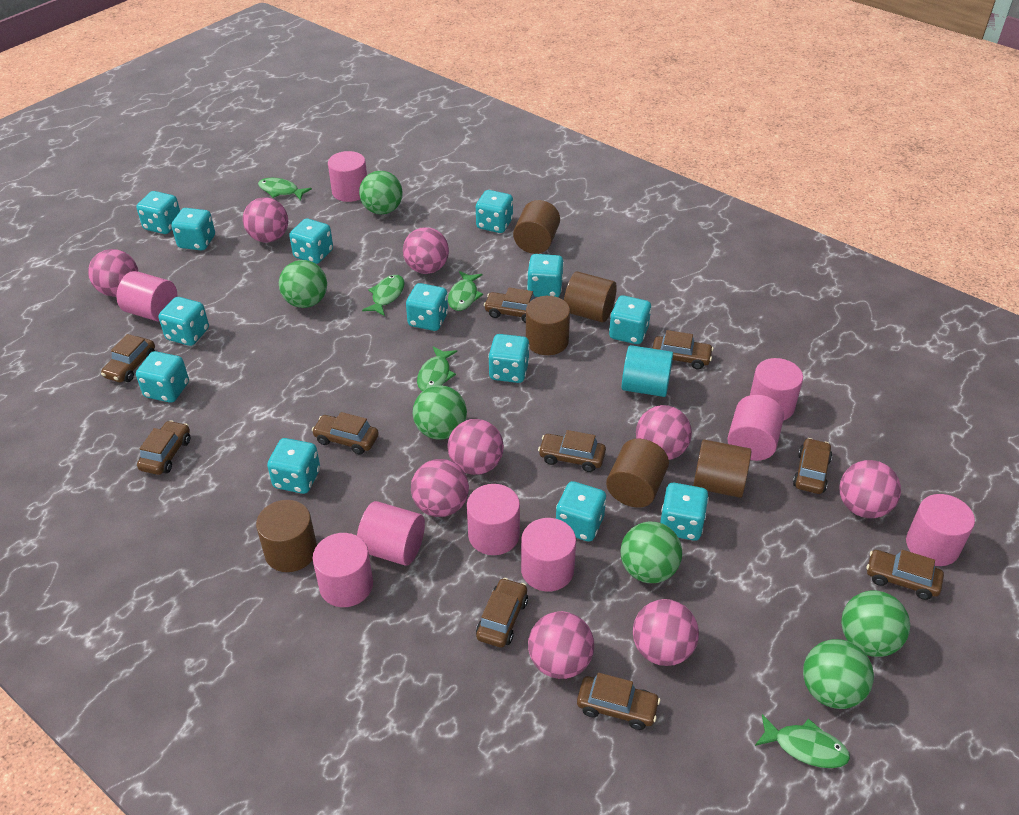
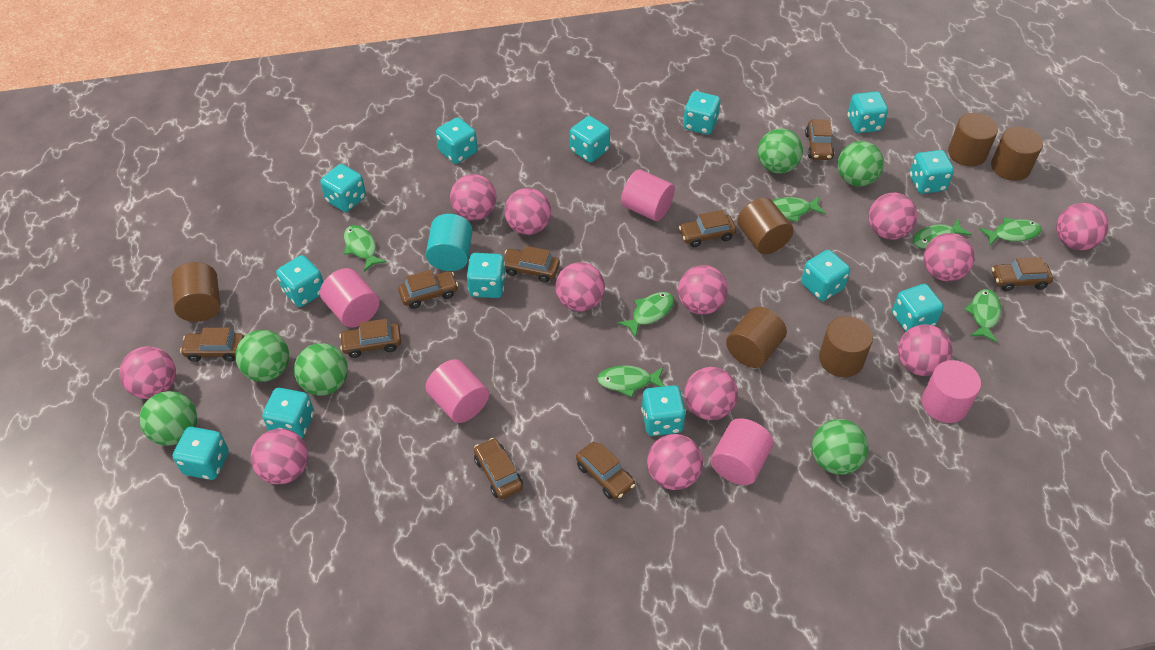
brown car: 10 -> 9
green fish: 5 -> 7
pink ball: 9 -> 12
pink cylinder: 9 -> 5

